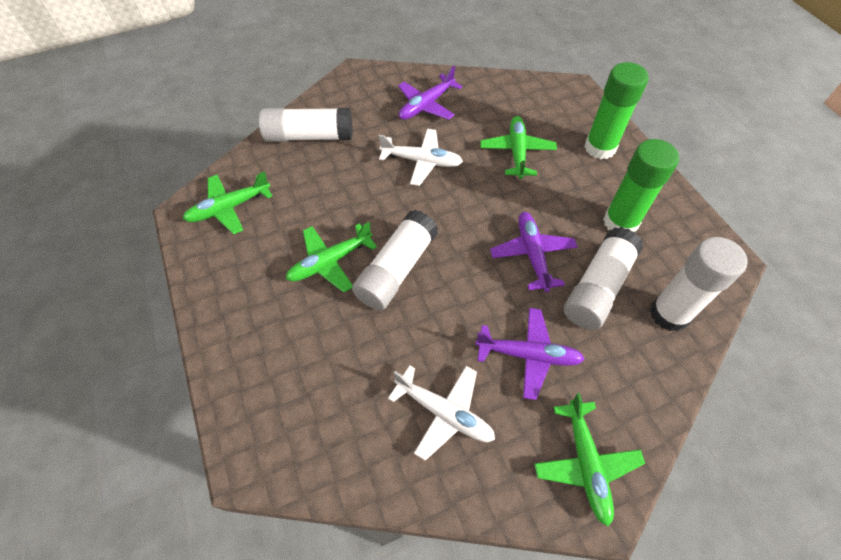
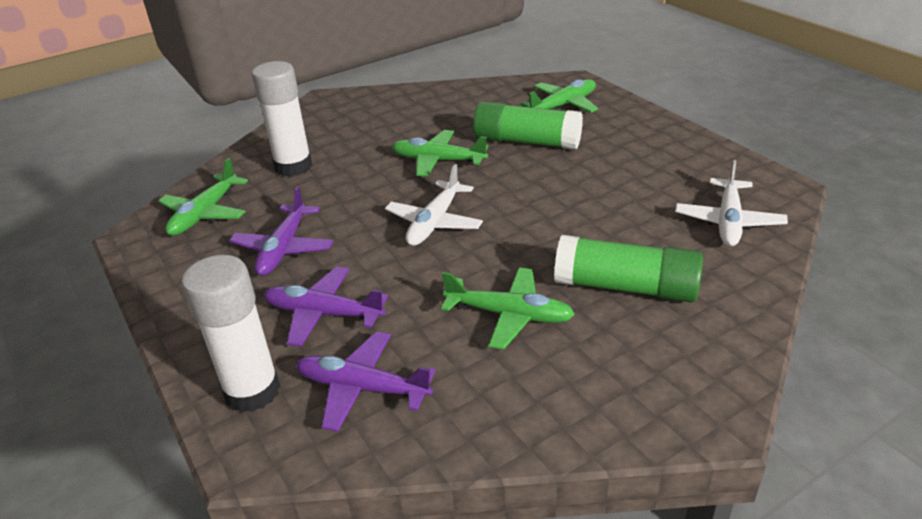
white glue stick: 4 -> 2

